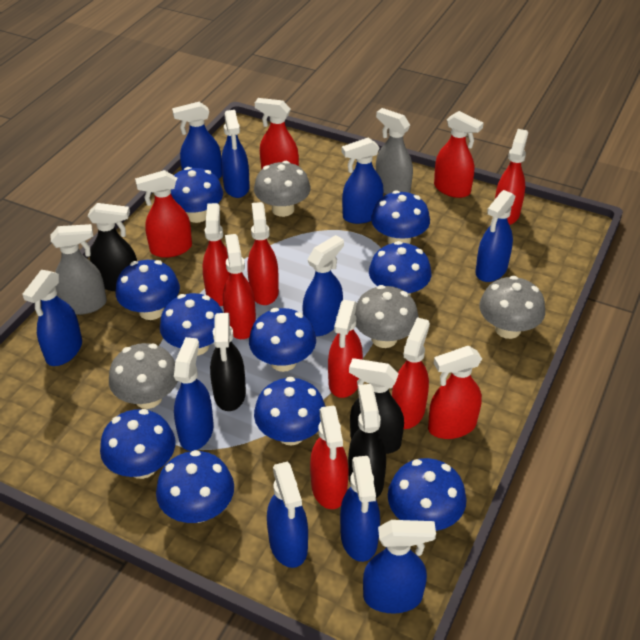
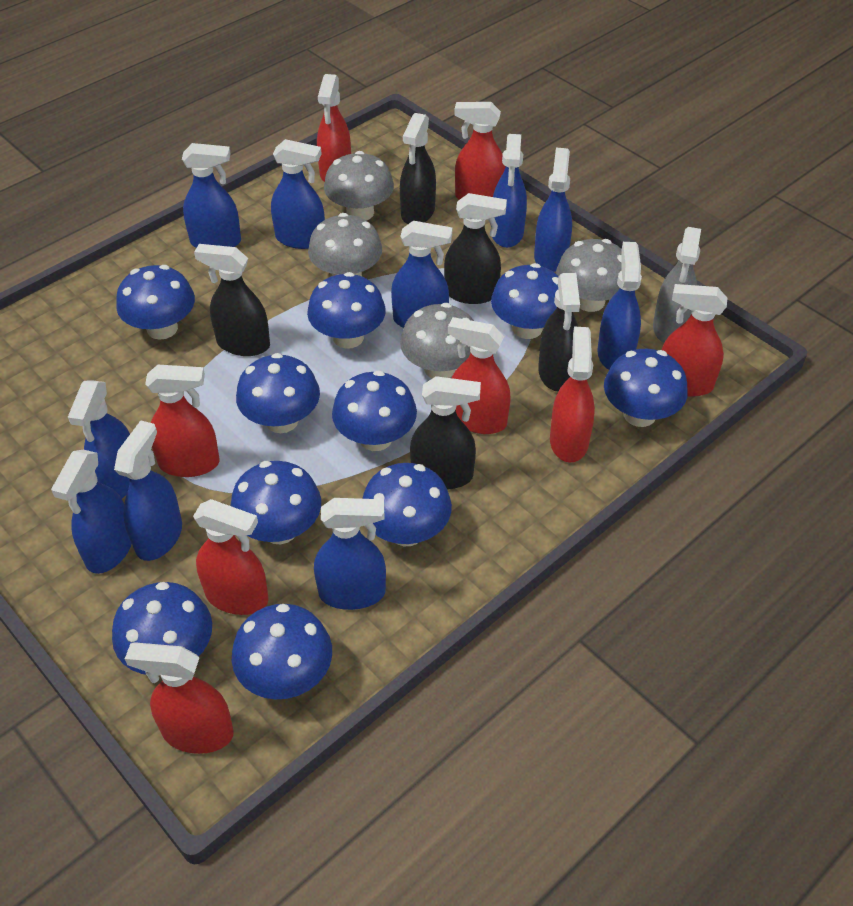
black spray bottle: 4 -> 5
grey spray bottle: 2 -> 1
red spray bottle: 11 -> 8

